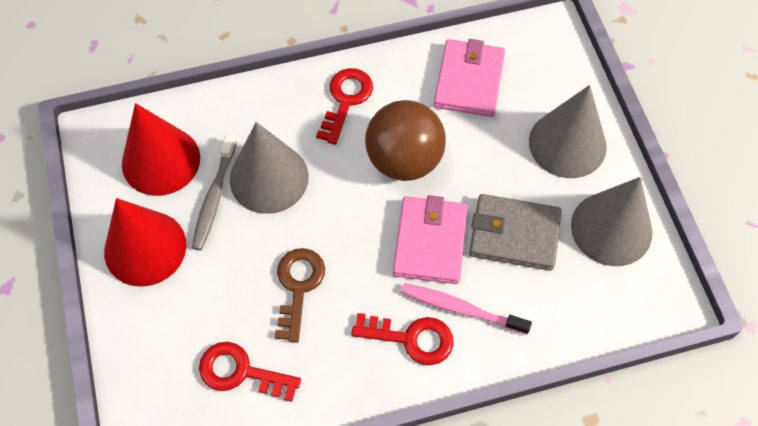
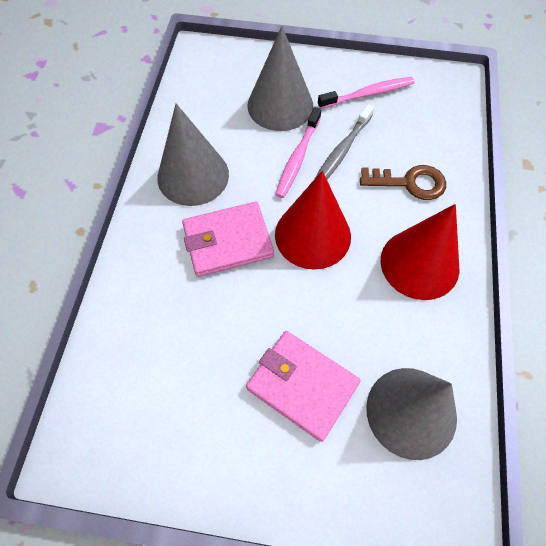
brown ball: 1 -> 0
grey wallet: 1 -> 0
pink toothbrush: 1 -> 2
red key: 3 -> 0

